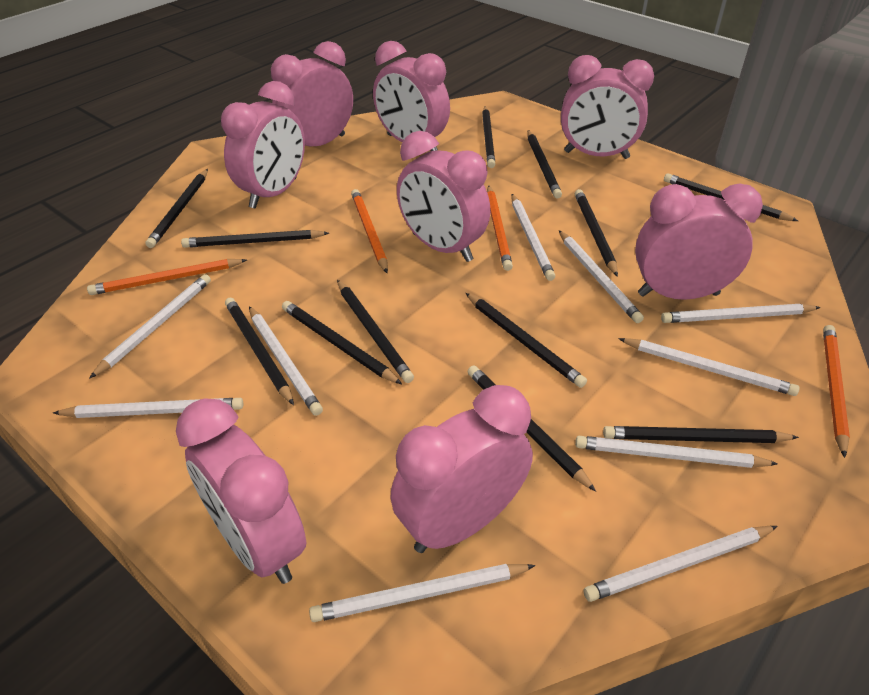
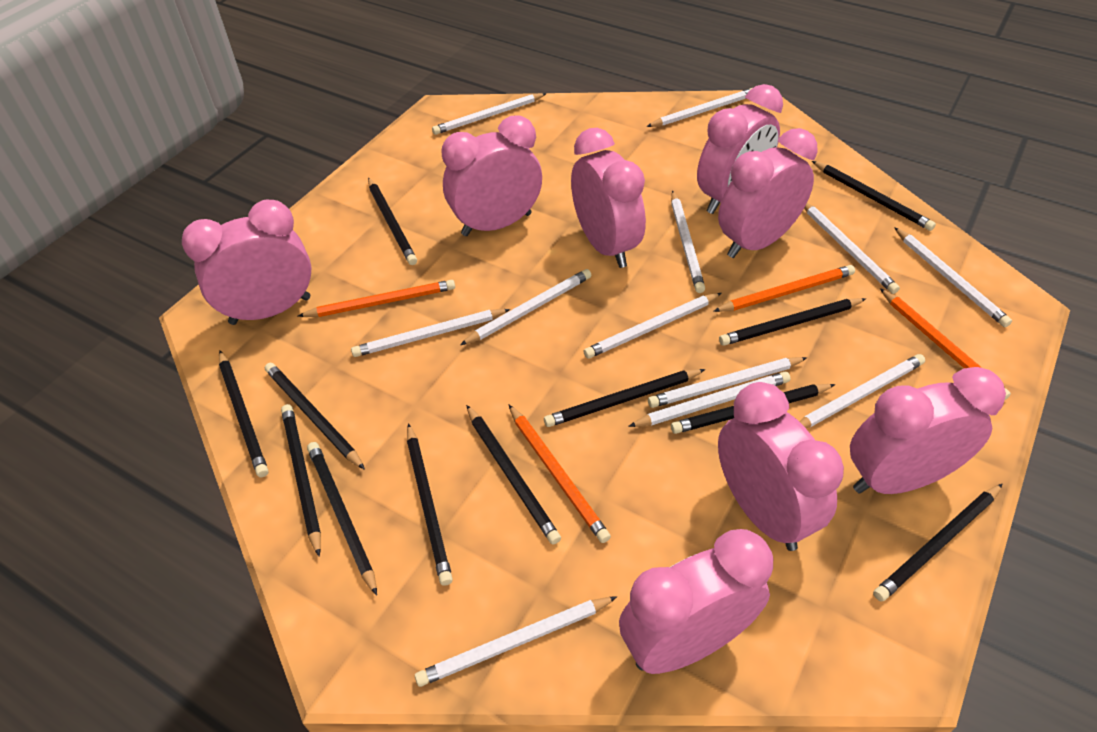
white pencil: 10 -> 12

